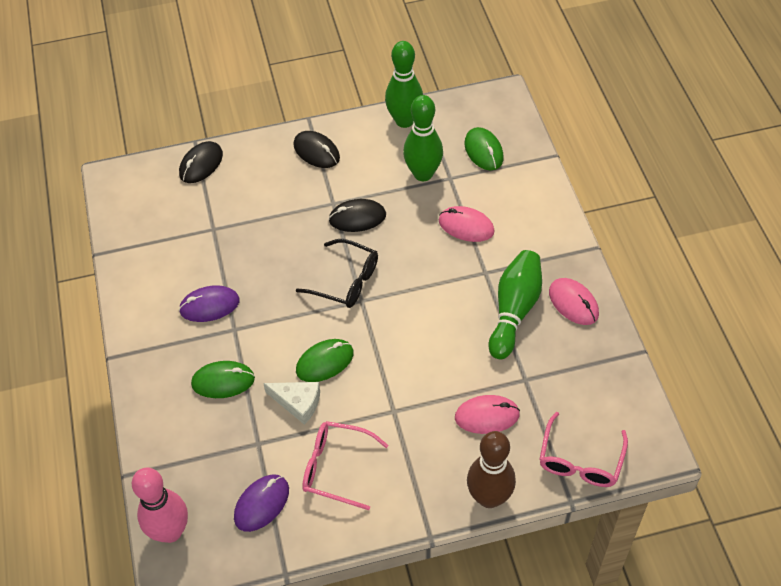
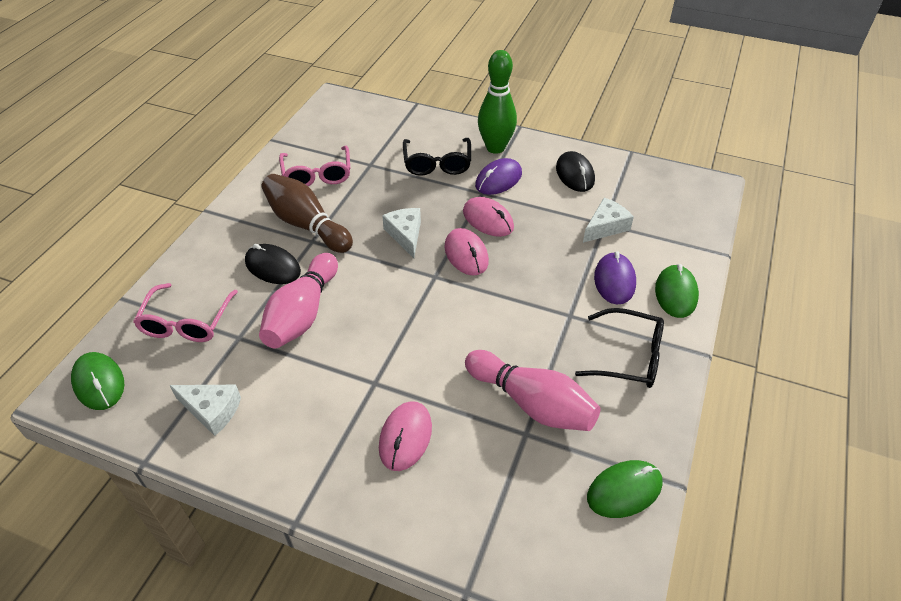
black glasses: 1 -> 2
black mouse: 3 -> 2
green bowling pin: 3 -> 1
pink bowling pin: 1 -> 2
white cheese: 1 -> 3

